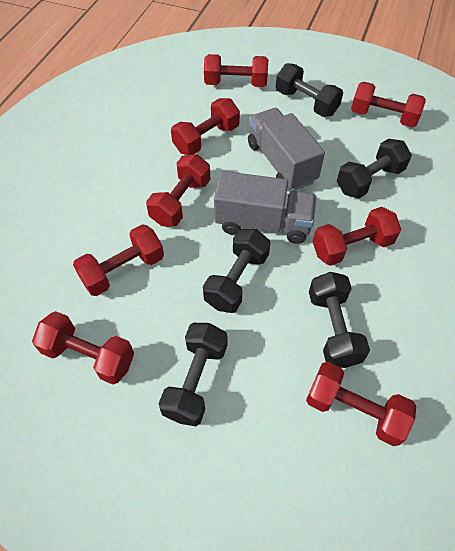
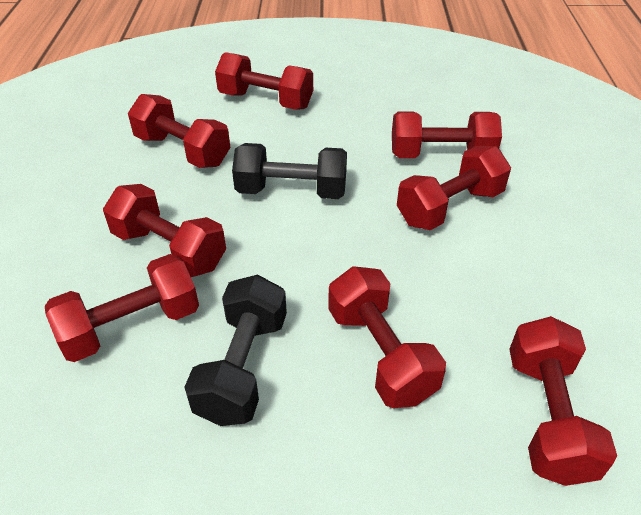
black dumbbell: 5 -> 2
grey truck: 2 -> 0

